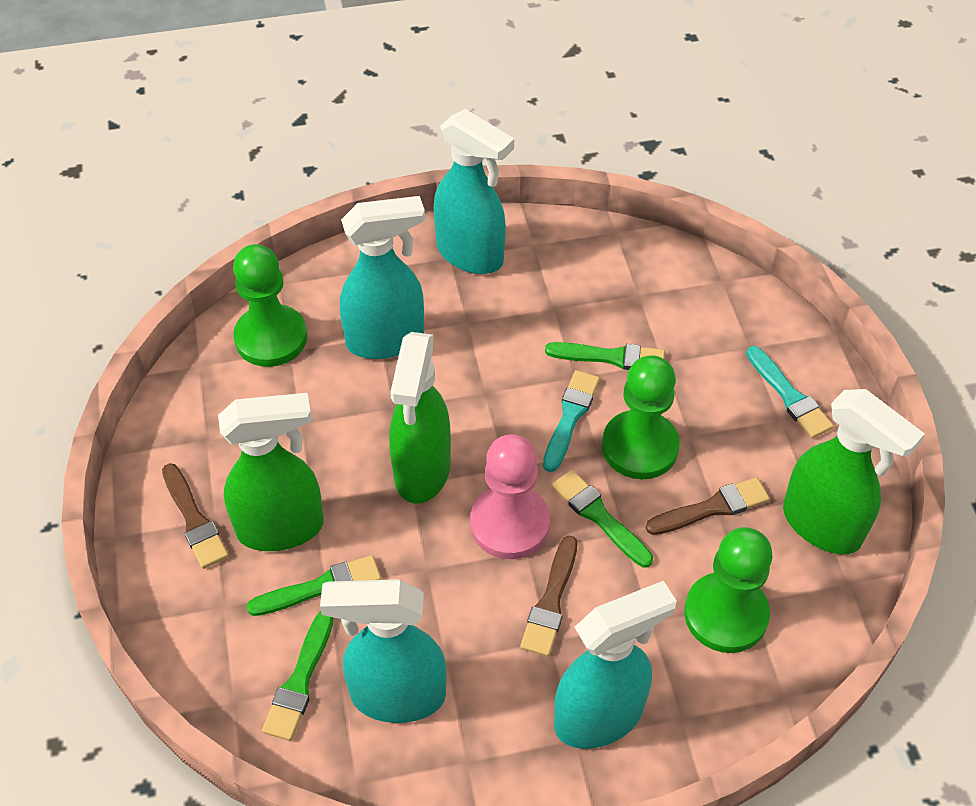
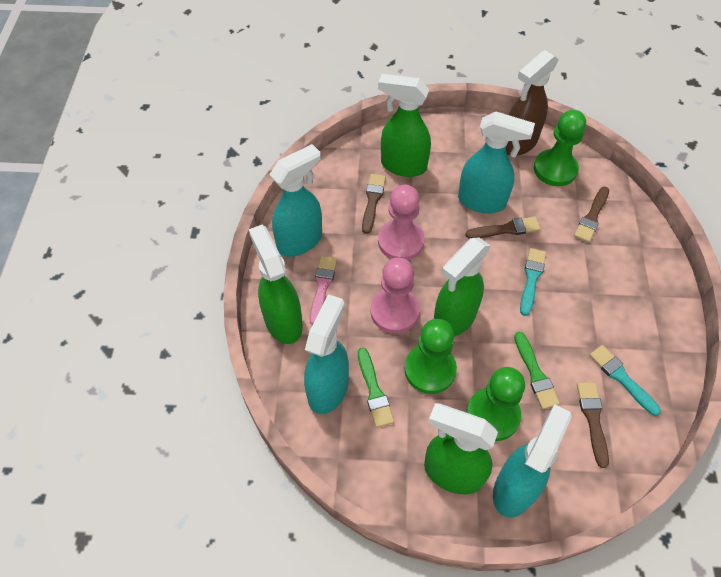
brown brush: 3 -> 4
brown spray bottle: 0 -> 1
green brush: 4 -> 2
green spray bottle: 3 -> 4
pink brush: 0 -> 1
pink pawn: 1 -> 2

